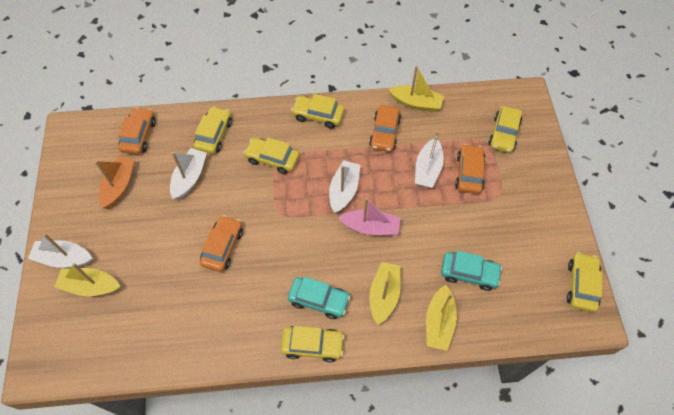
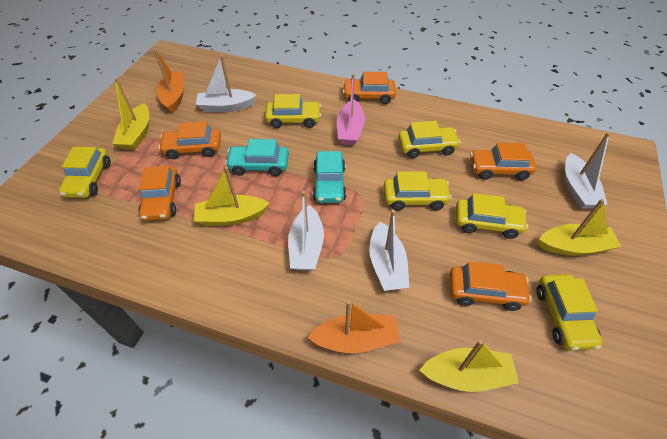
orange boat: 1 -> 2
orange car: 4 -> 5

